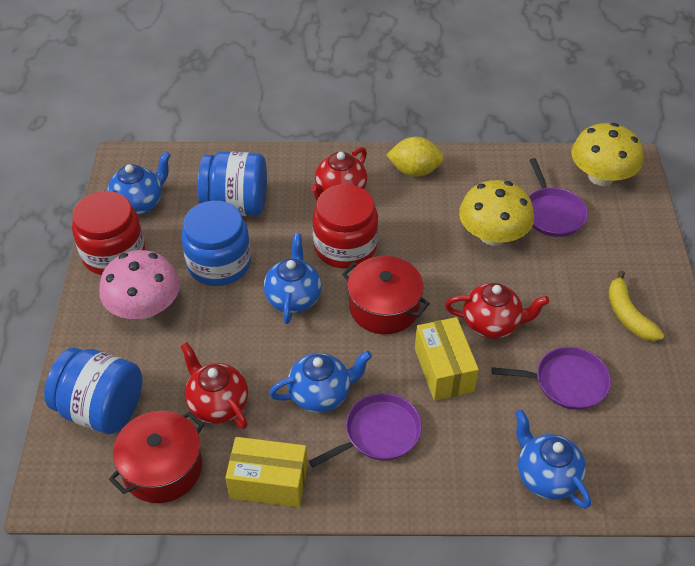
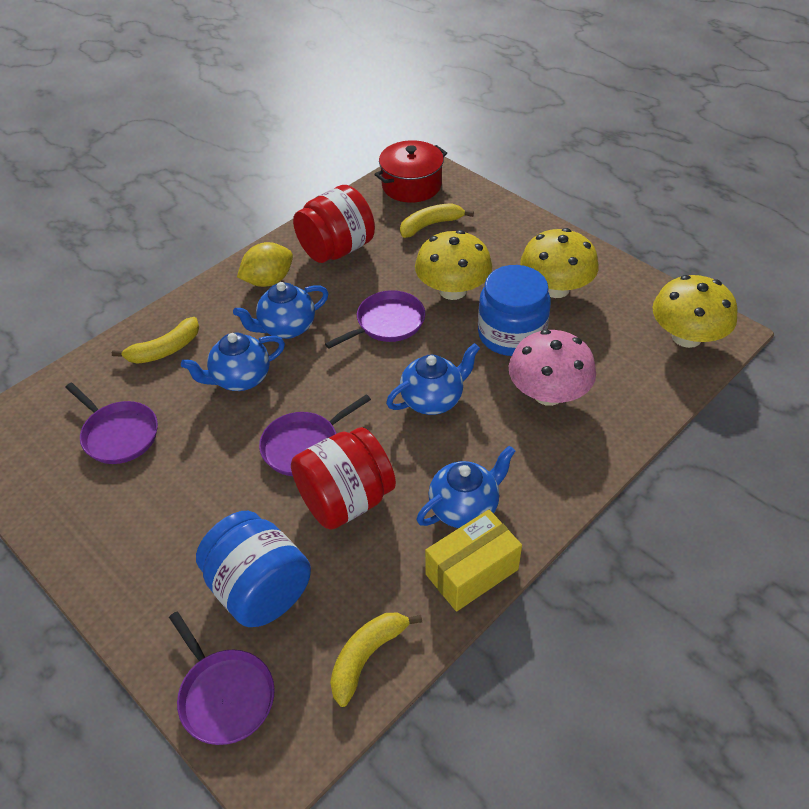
blue jar: 3 -> 2
purple pan: 3 -> 4
red pot: 2 -> 1
red teapot: 3 -> 0
yellow banana: 1 -> 3
yellow box: 2 -> 1
yellow mushroom: 2 -> 3

